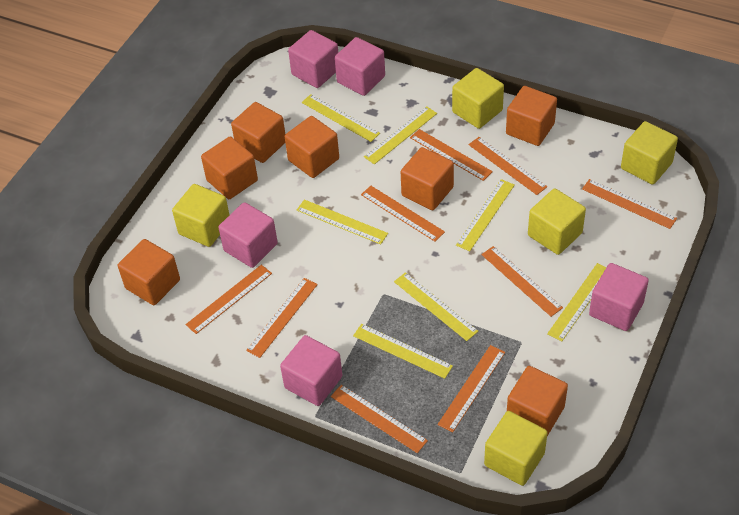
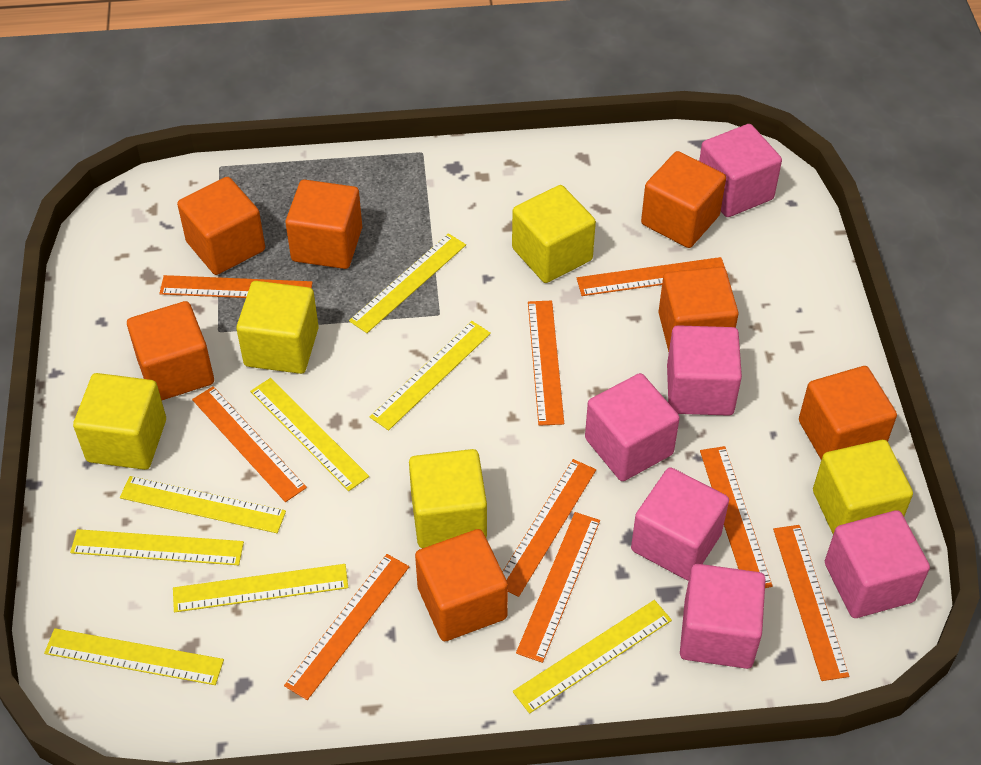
pink cube: 5 -> 6
yellow ruler: 7 -> 8

